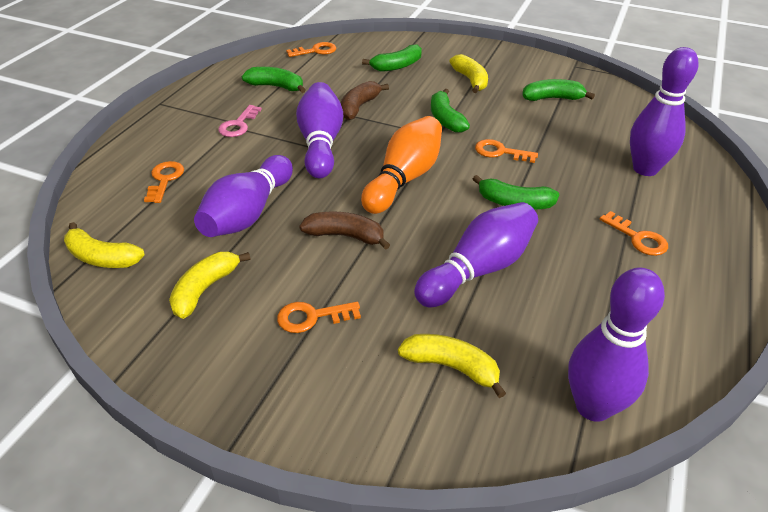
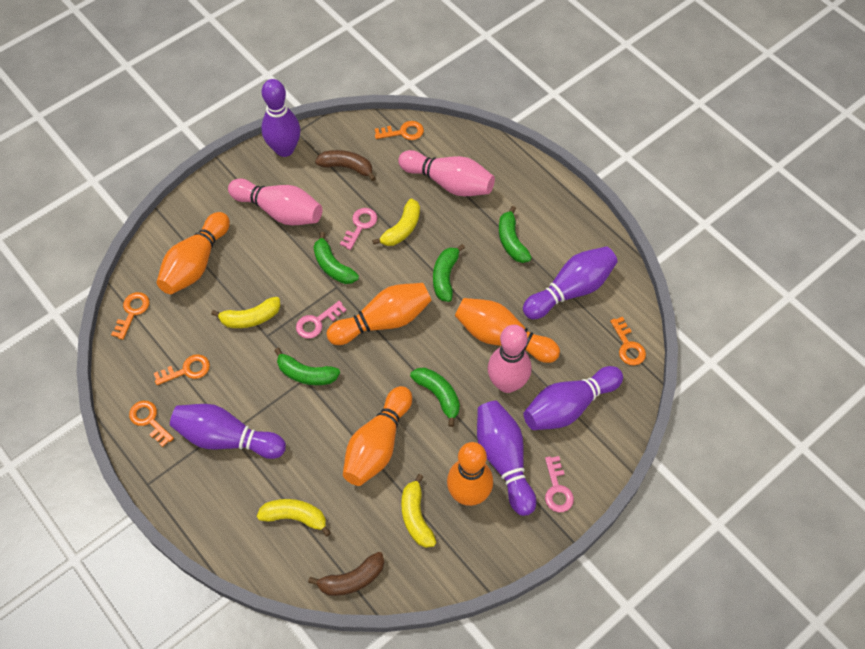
orange bowling pin: 1 -> 5
pink bowling pin: 0 -> 3
pink key: 1 -> 3

